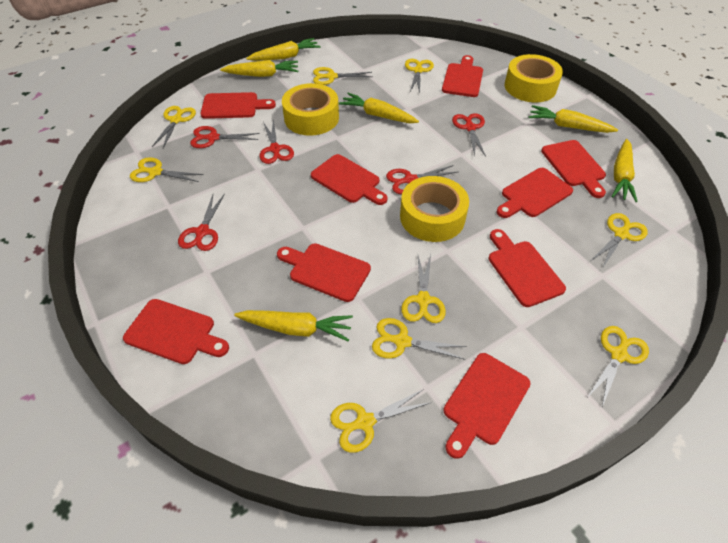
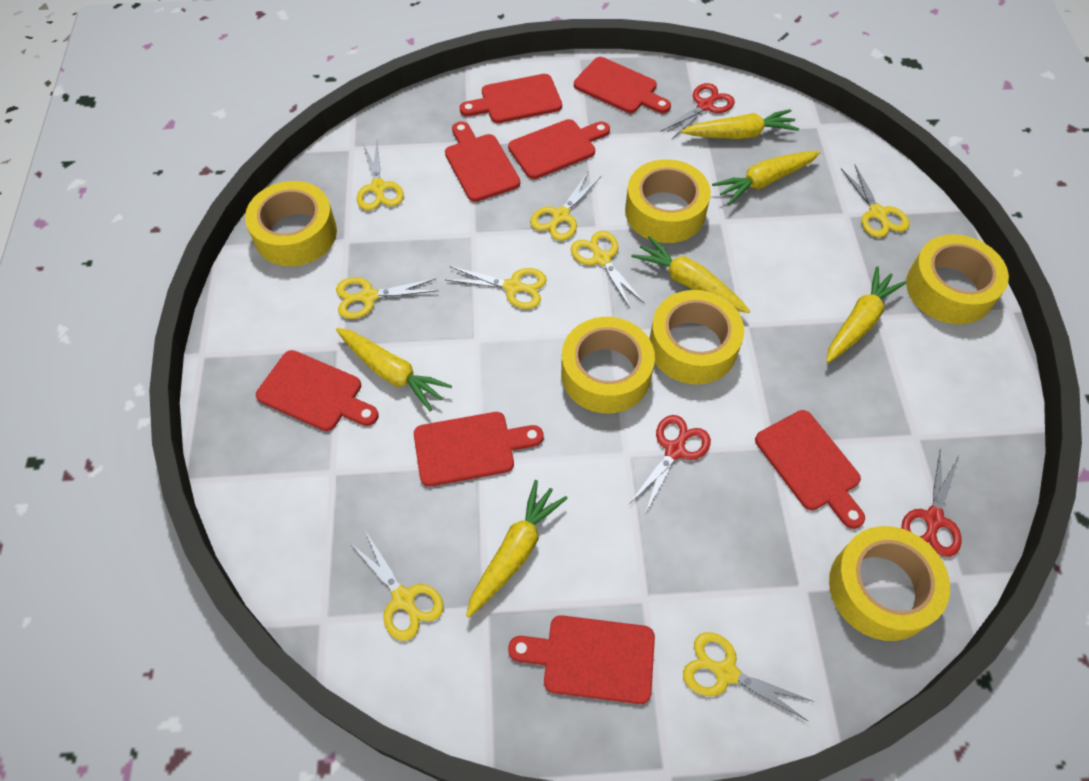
red cutting board: 9 -> 8
red scissors: 5 -> 3
yellow scissors: 9 -> 8
yellow tape: 3 -> 6

